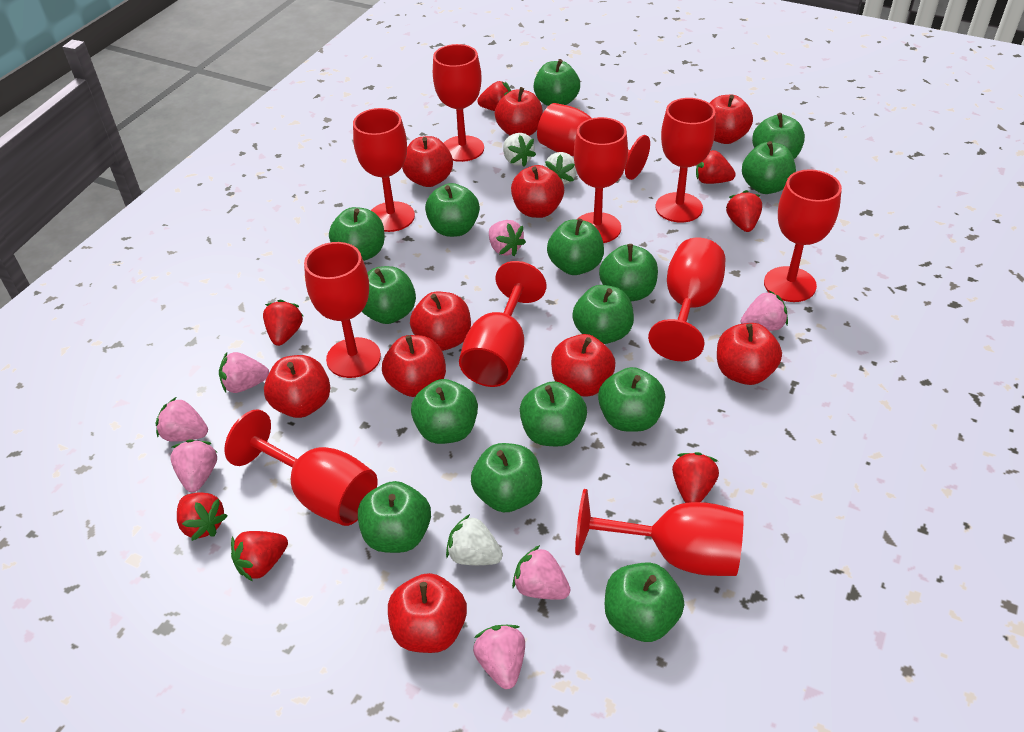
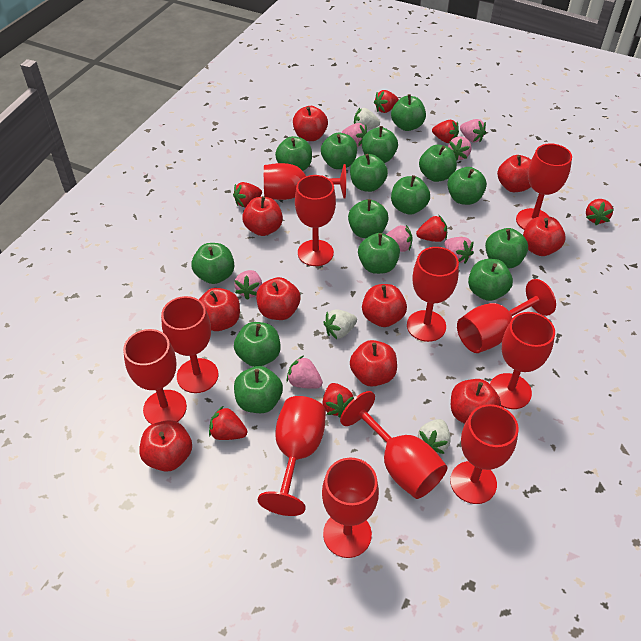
red goblet: 11 -> 12

